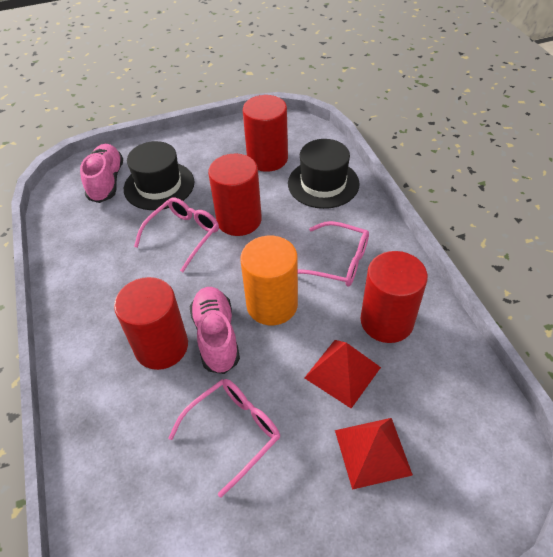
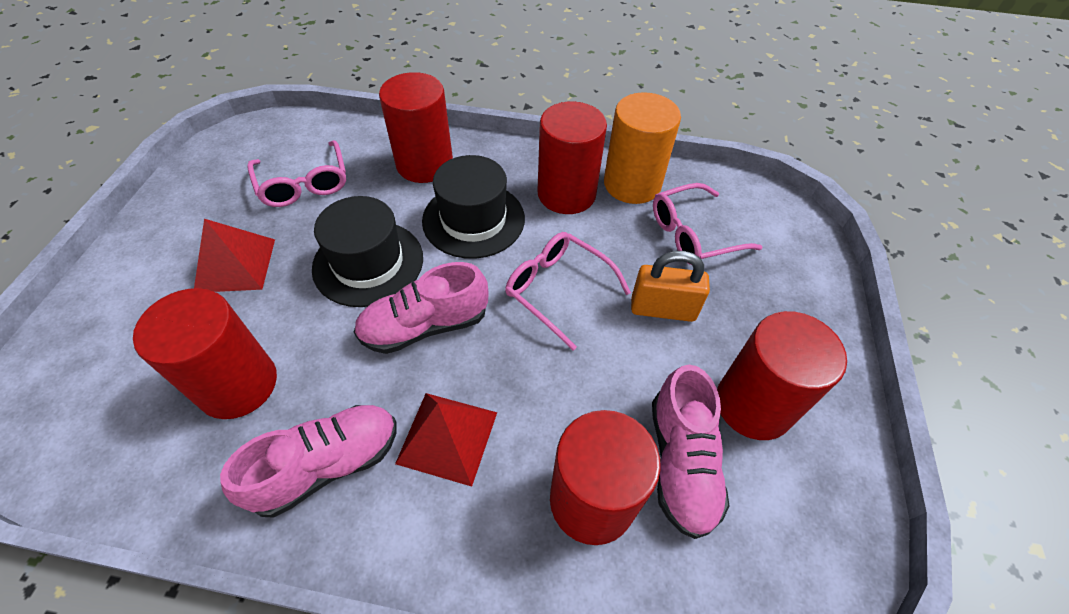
orange padlock: 0 -> 1
pink shoe: 2 -> 3
red cylinder: 4 -> 5

